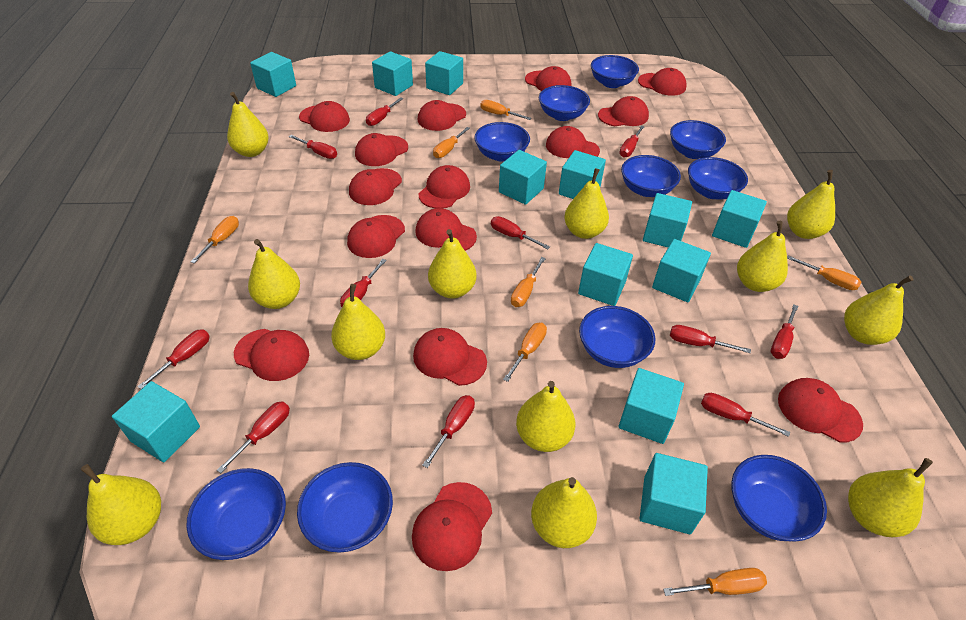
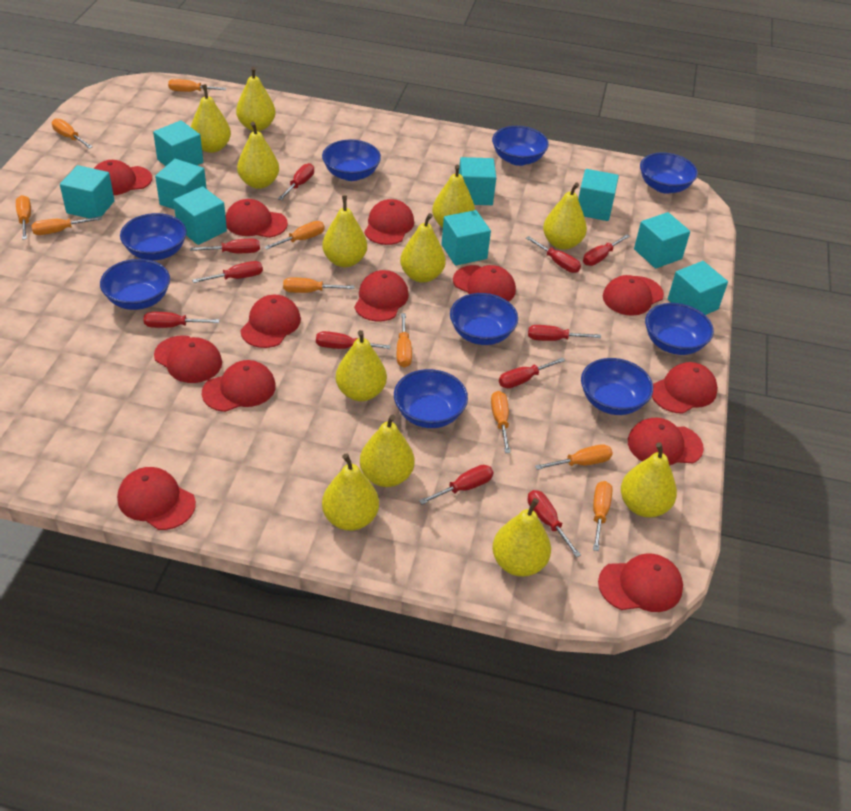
blue bowl: 10 -> 9
orange screwdriver: 7 -> 10
red cap: 15 -> 13
turquoise cube: 12 -> 9

